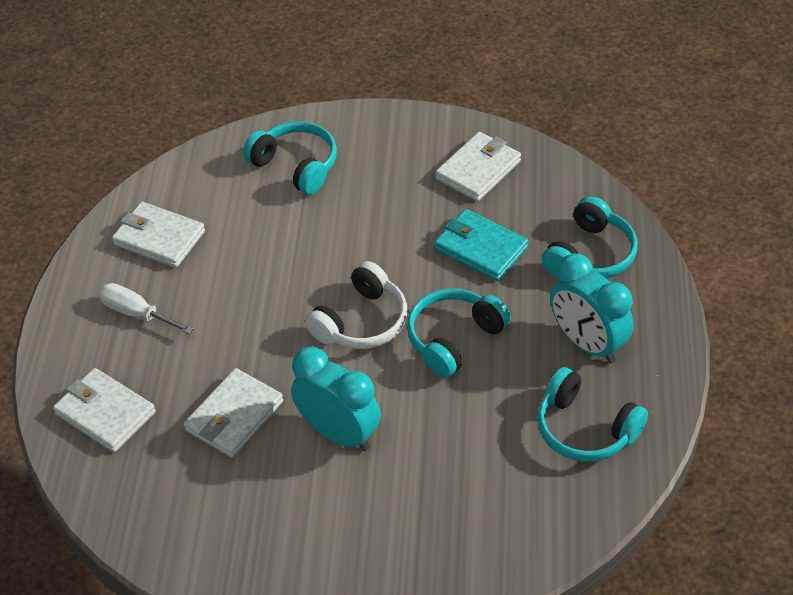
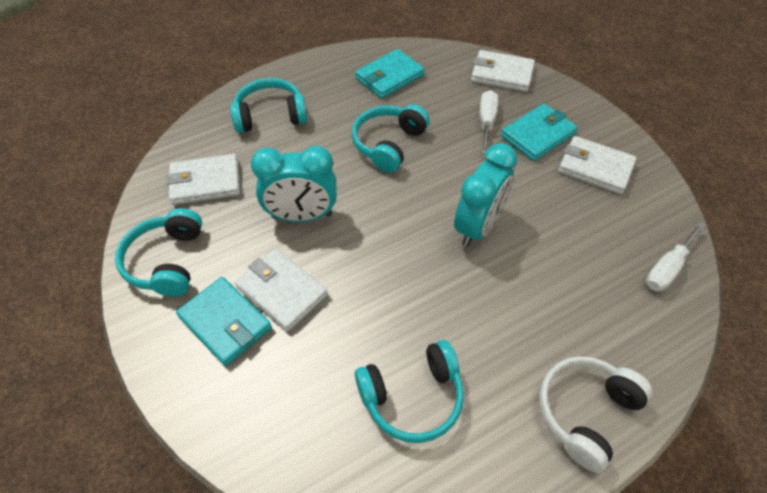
turquoise wallet: 1 -> 3
white screwdriver: 1 -> 2

